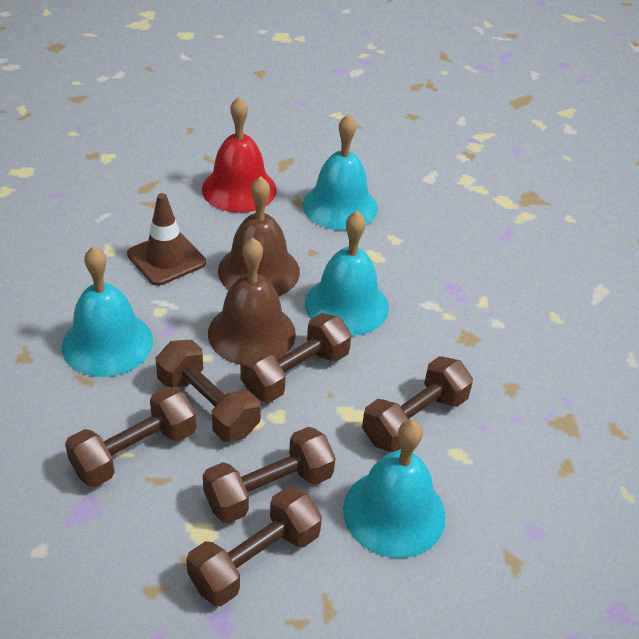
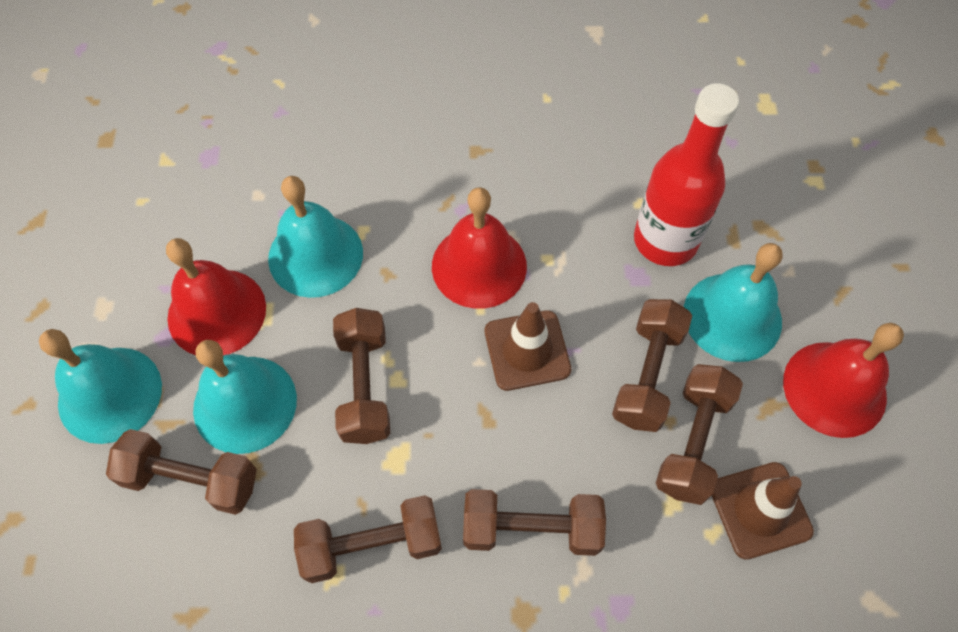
brown bell: 2 -> 0
brown traffic cone: 1 -> 2
red bell: 1 -> 3
red bottle: 0 -> 1

